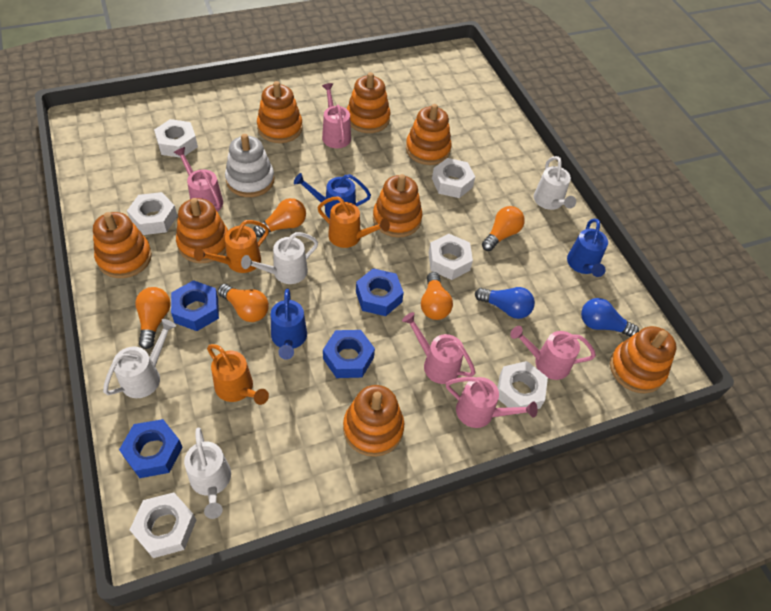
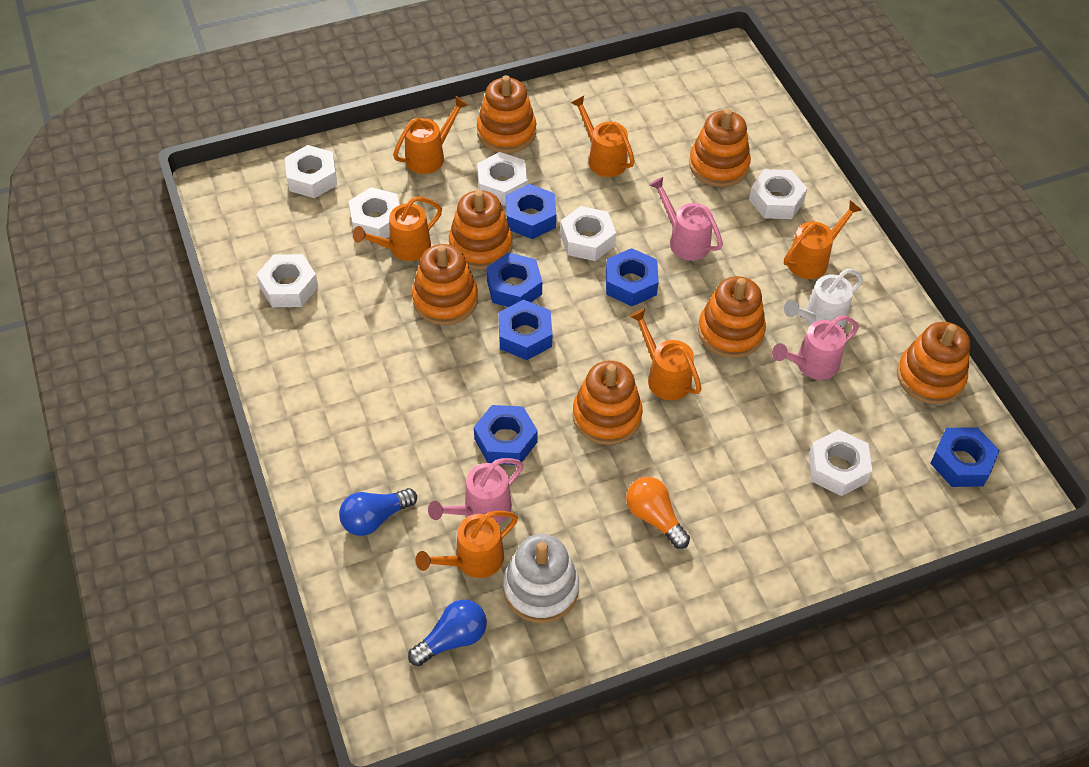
blue nut: 4 -> 6
blue watering can: 3 -> 0
orange light bulb: 5 -> 1
orange stacking toy: 8 -> 7
orange watering can: 3 -> 6
pink watering can: 5 -> 3
white nut: 6 -> 7
white watering can: 4 -> 1

